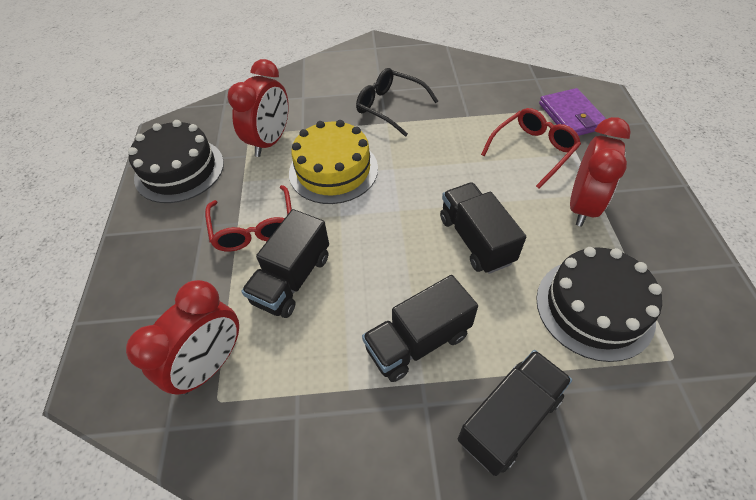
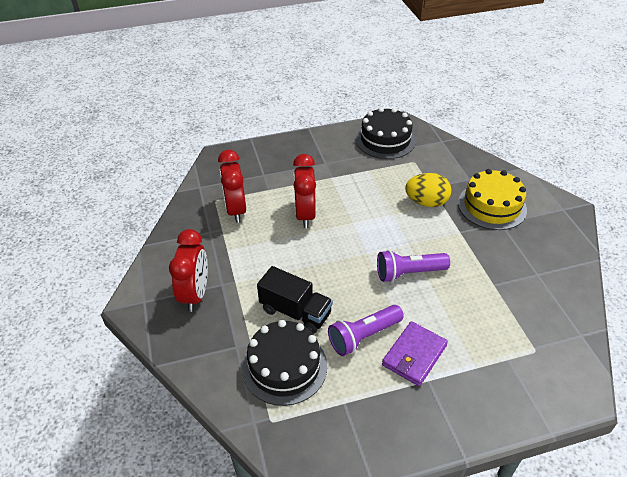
black glasses: 1 -> 0
black truck: 4 -> 1
purple flashlight: 0 -> 2
red glasses: 2 -> 0
yellow egg: 0 -> 1

